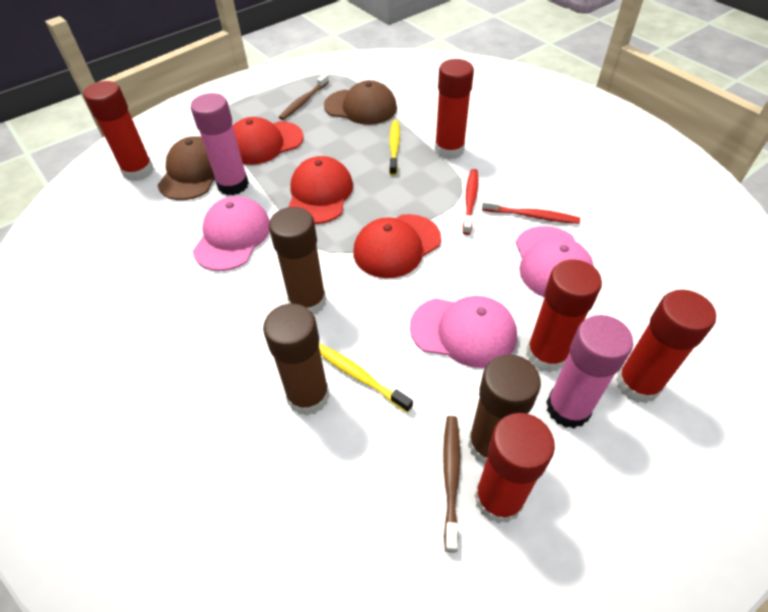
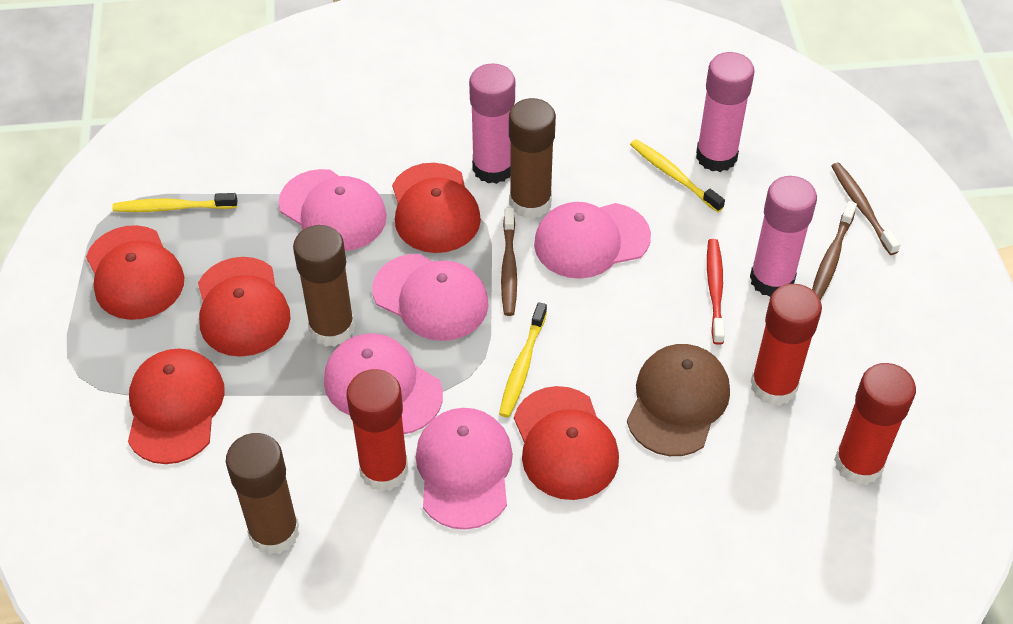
brown cap: 2 -> 1
brown toothbrush: 2 -> 3
pink cap: 3 -> 5
pink glue stick: 2 -> 3
red cap: 3 -> 5
red glue stick: 5 -> 3
red toothbrush: 2 -> 1
yellow toothbrush: 2 -> 3

